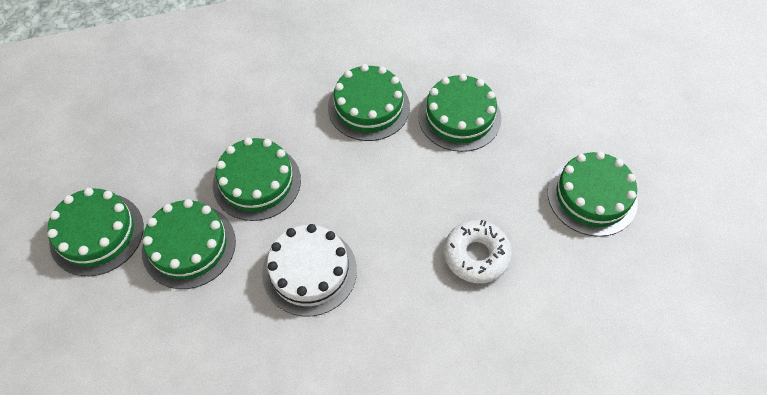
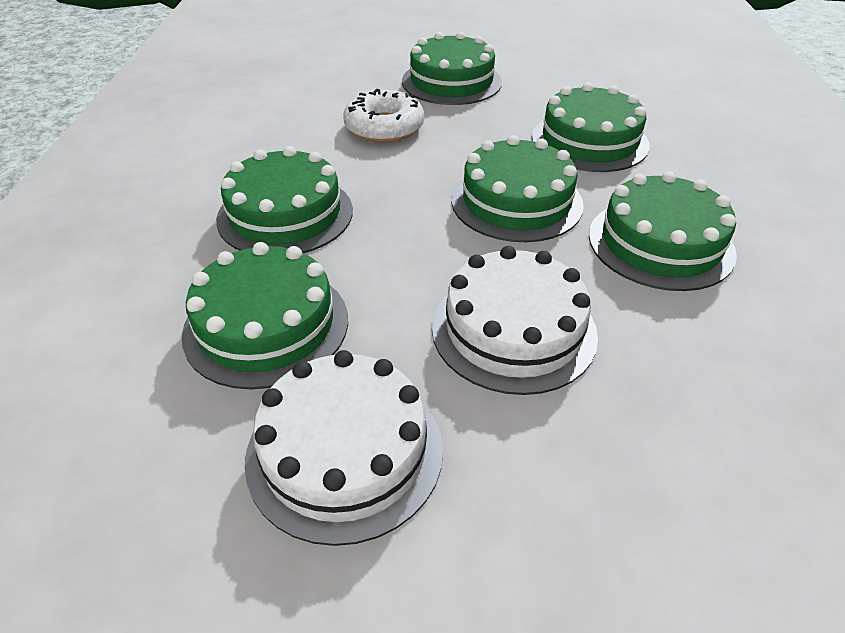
white cake: 1 -> 2

